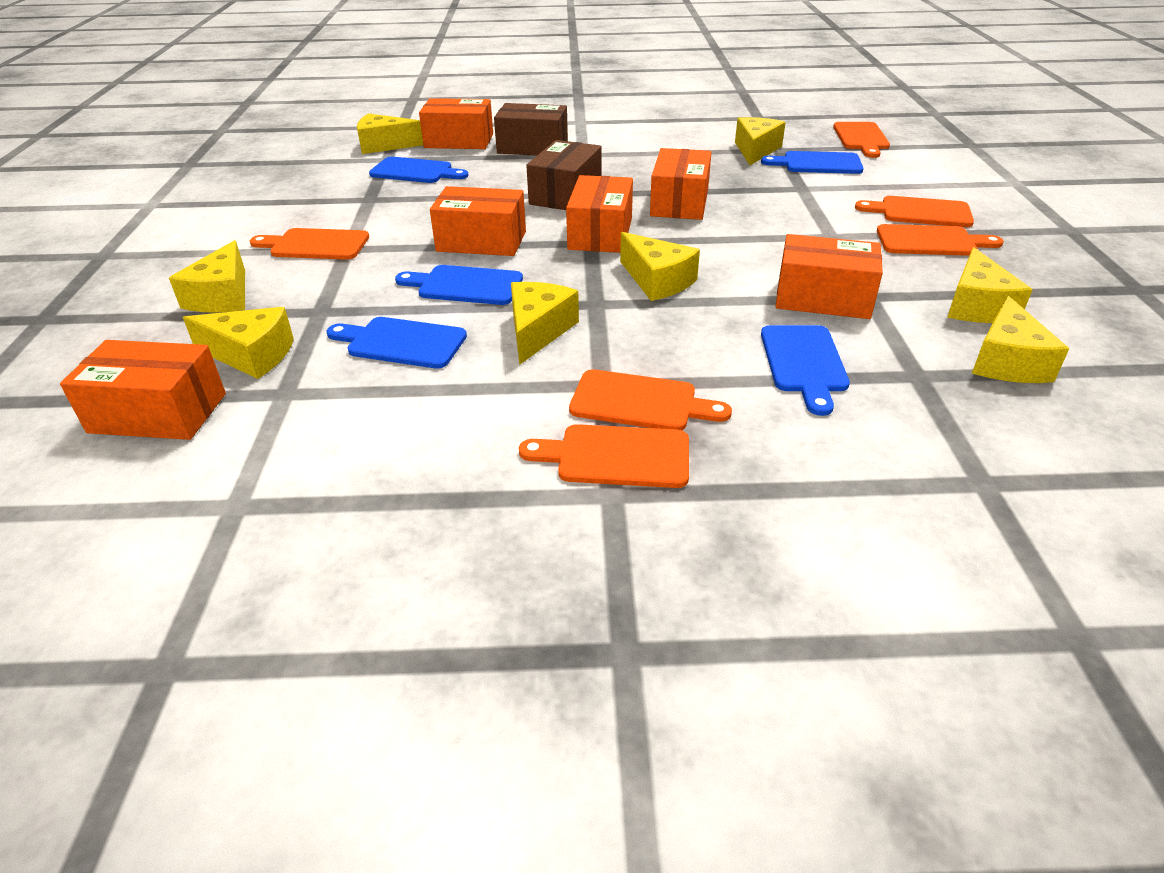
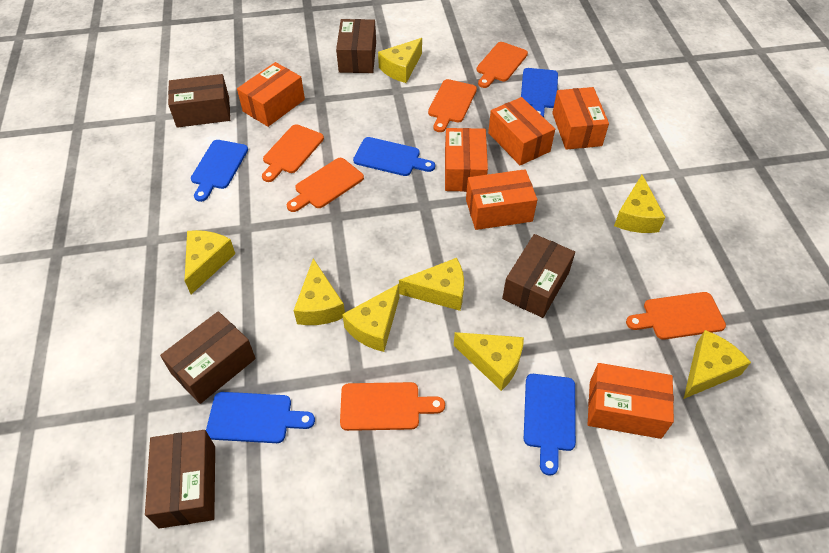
brown box: 2 -> 5

